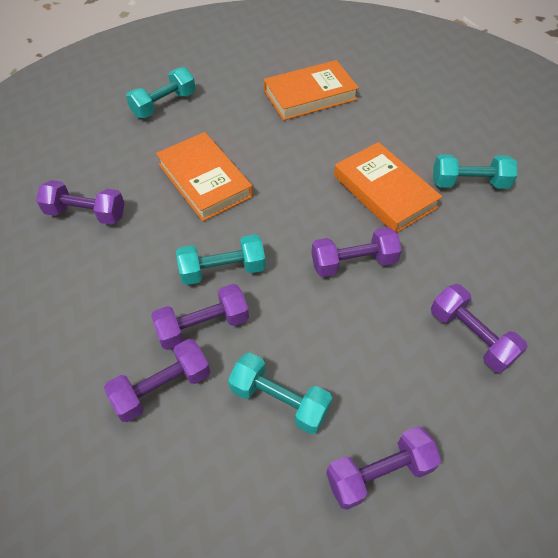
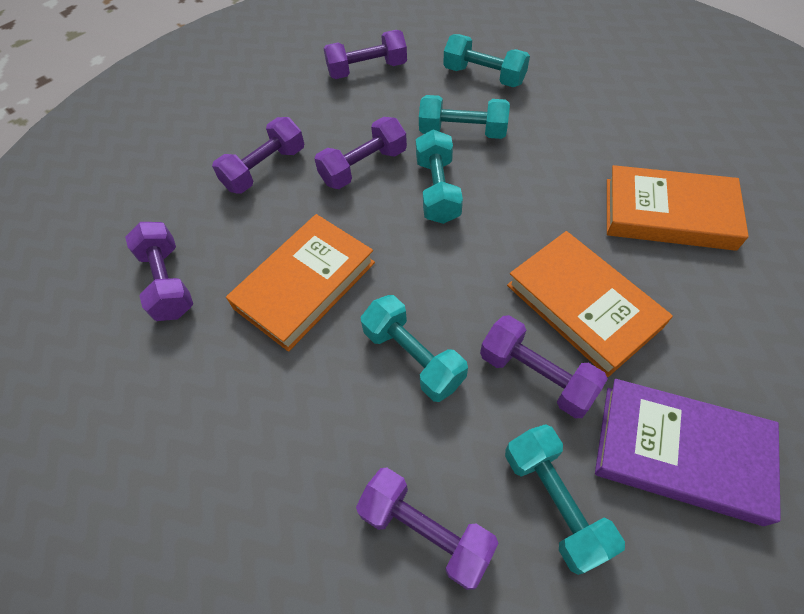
purple book: 0 -> 1
turquoise dumbbell: 4 -> 5

